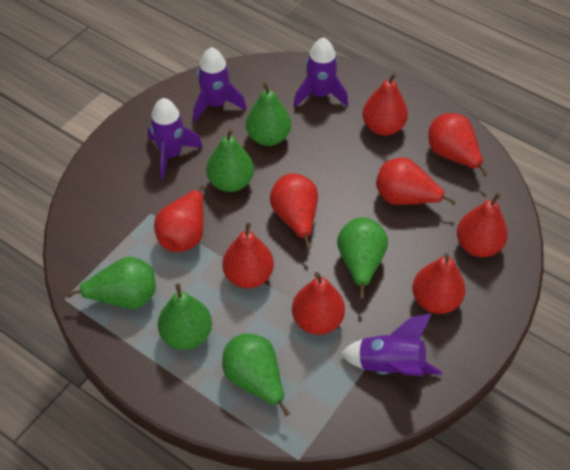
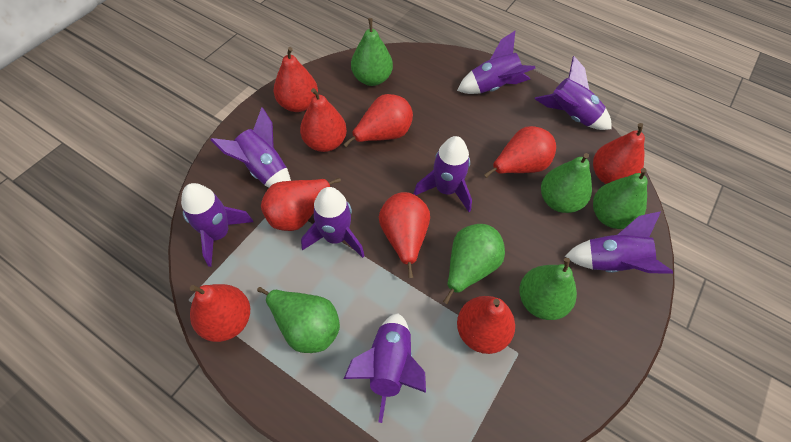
purple rocket: 4 -> 8

